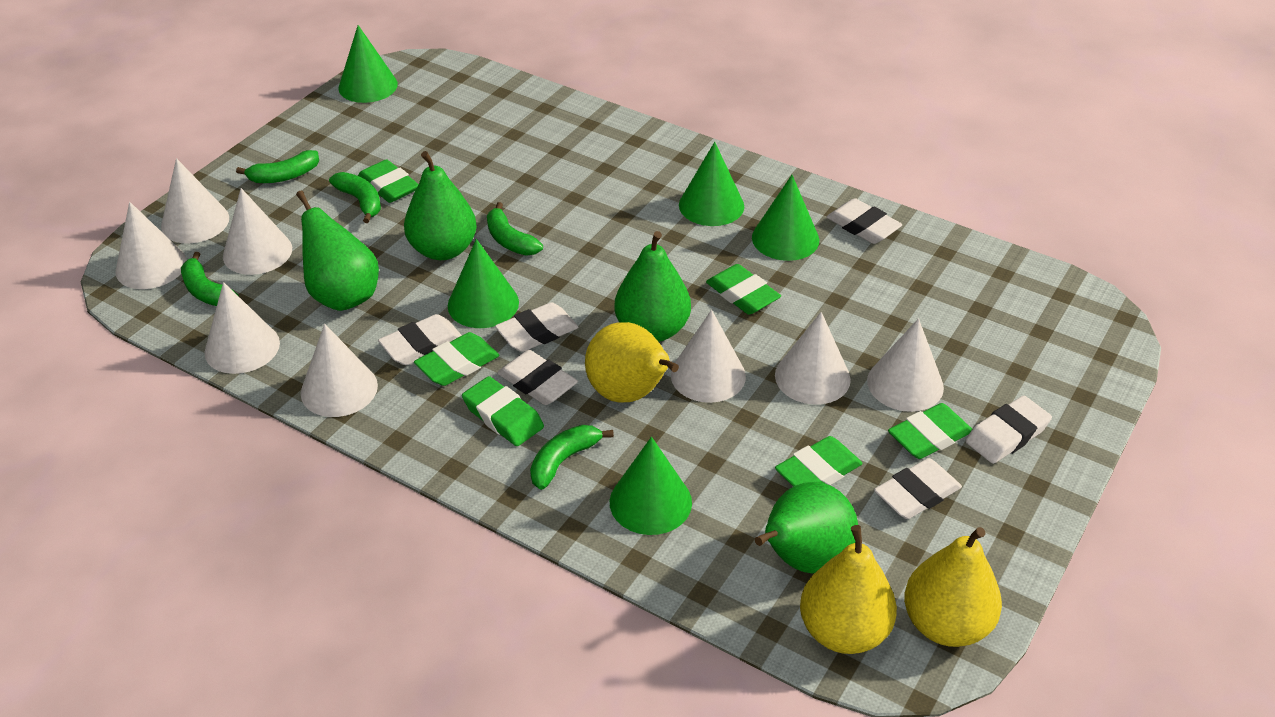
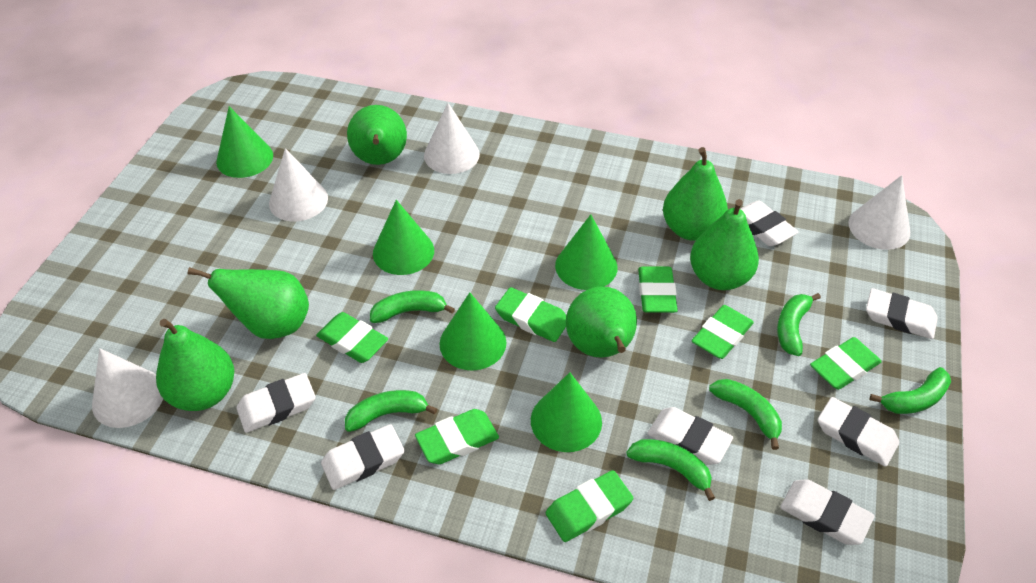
green banana: 5 -> 6
green eraser: 6 -> 7
green pear: 4 -> 6
white cone: 8 -> 4
white eraser: 6 -> 7
yellow pear: 3 -> 0

